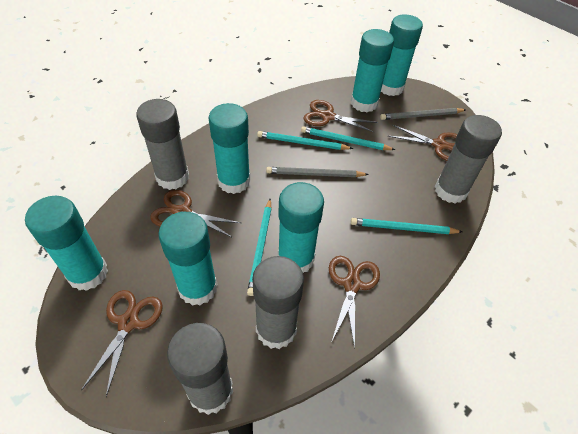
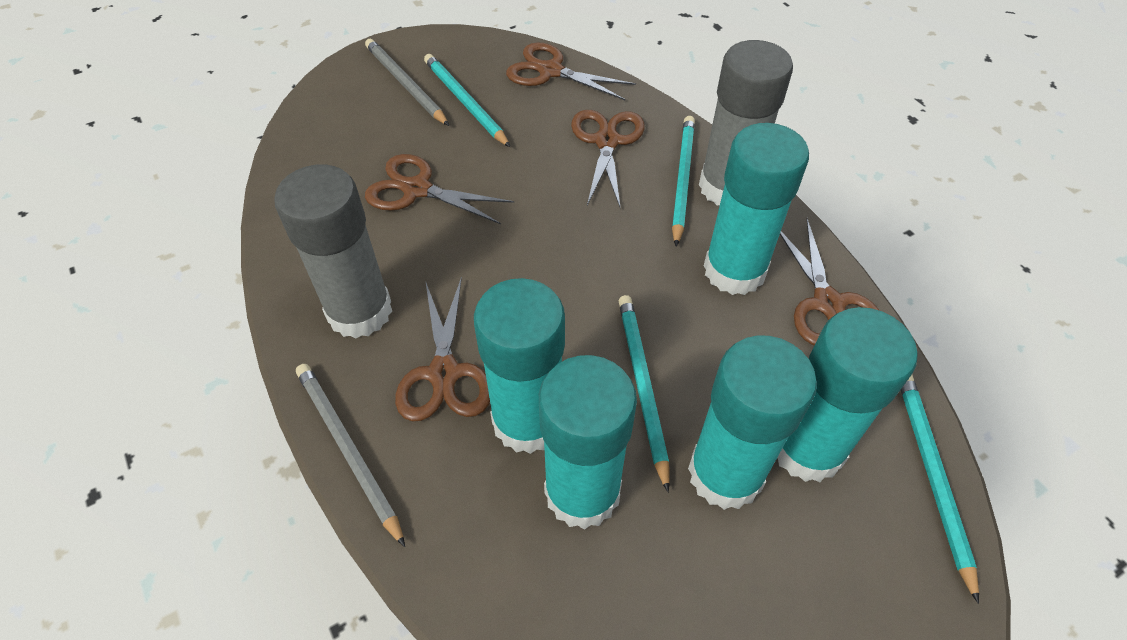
grey glue stick: 4 -> 2
turquoise glue stick: 6 -> 5

